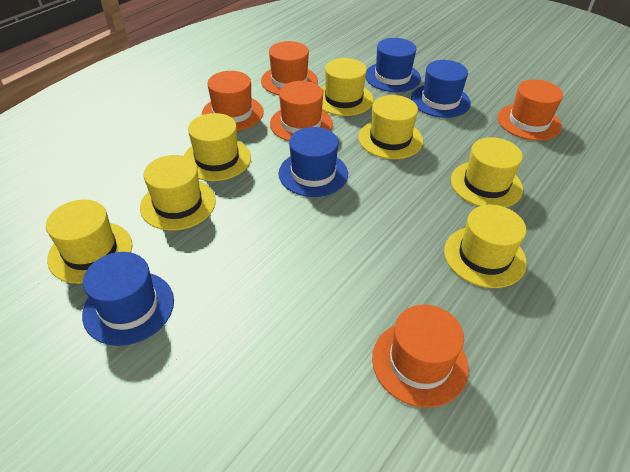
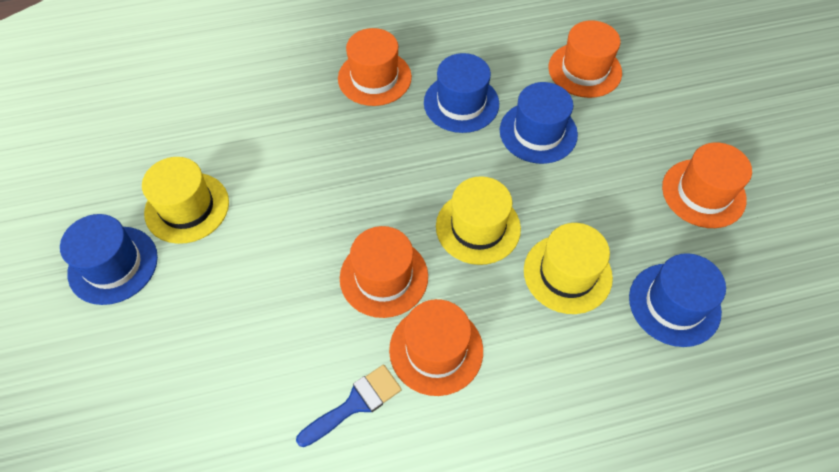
blue brush: 0 -> 1
yellow hat: 7 -> 3

